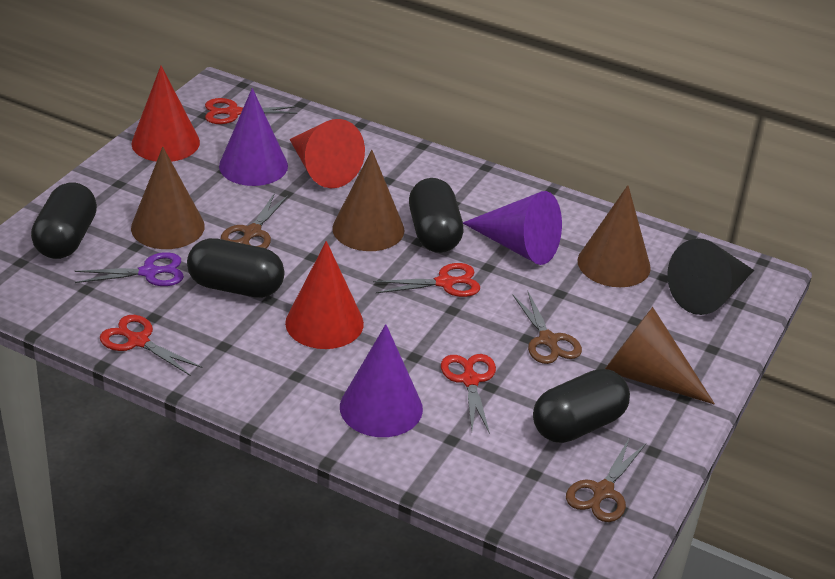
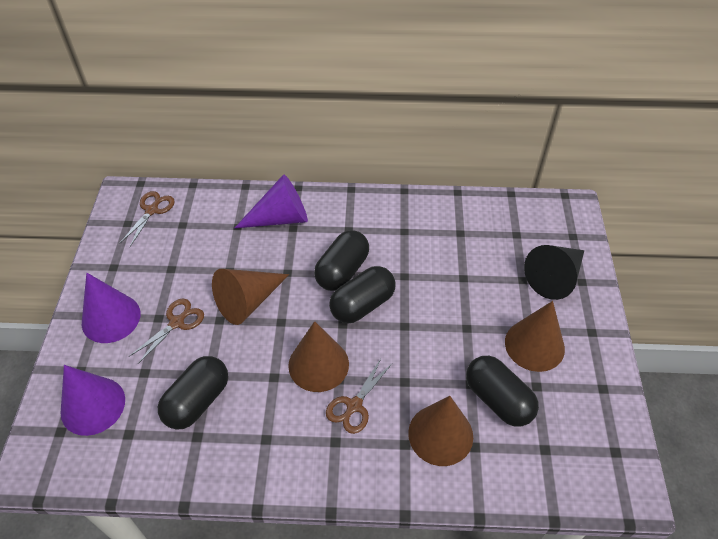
purple scissors: 1 -> 0
red cone: 3 -> 0
red scissors: 4 -> 0

